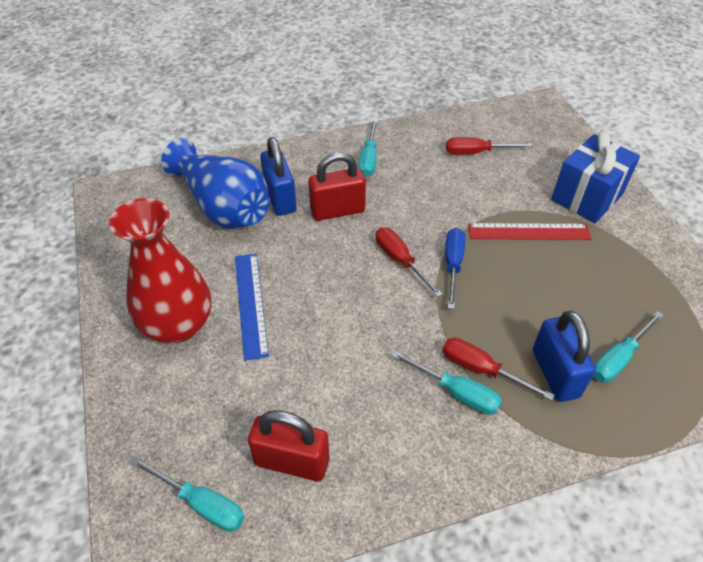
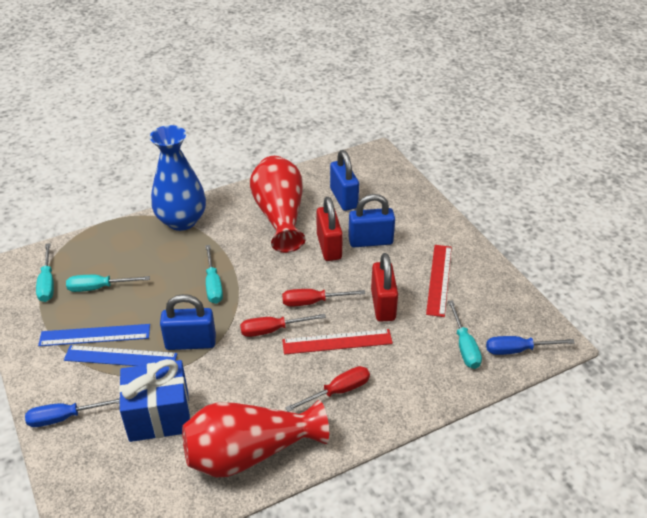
blue padlock: 2 -> 3
blue ruler: 1 -> 2
blue screwdriver: 1 -> 2
red ruler: 1 -> 2
red vase: 1 -> 2

